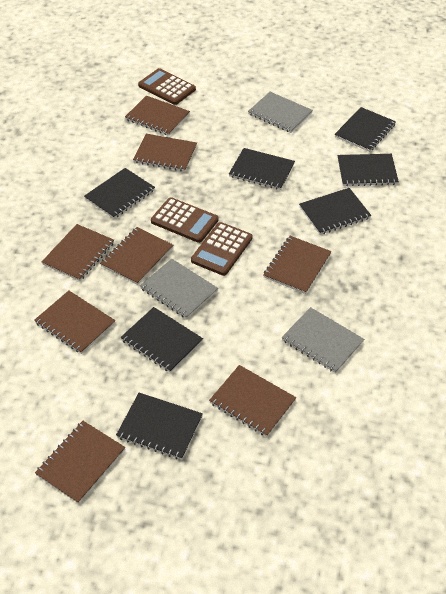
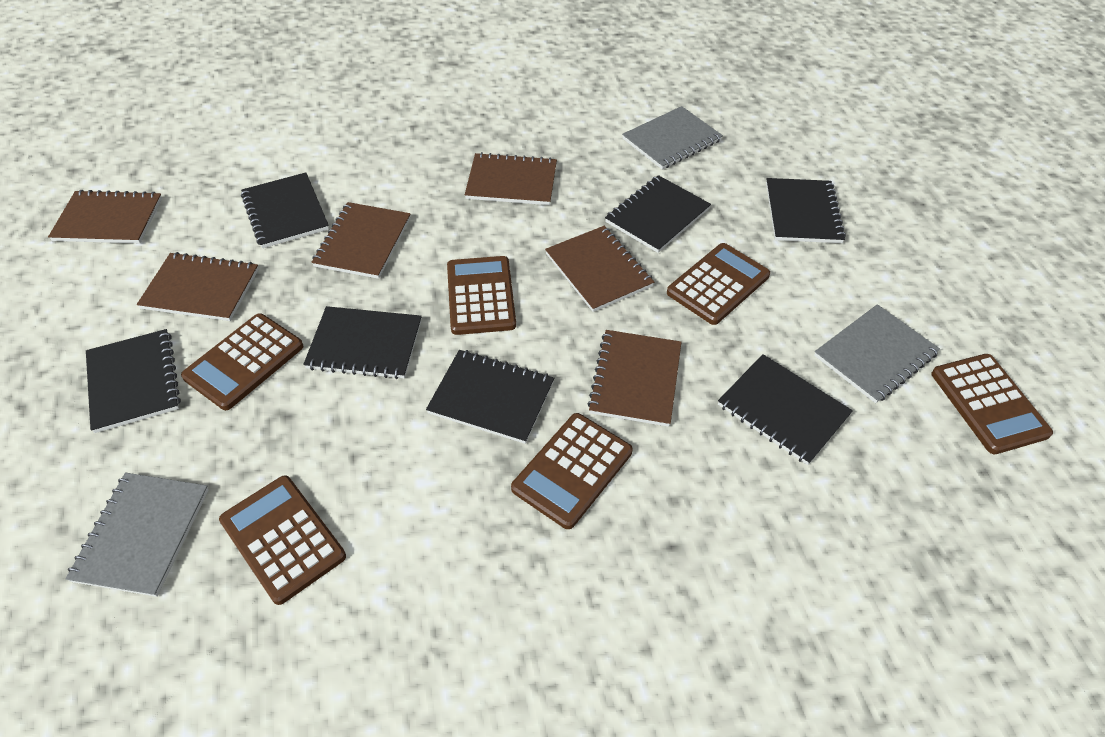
brown calculator: 3 -> 6
brown notebook: 8 -> 6

